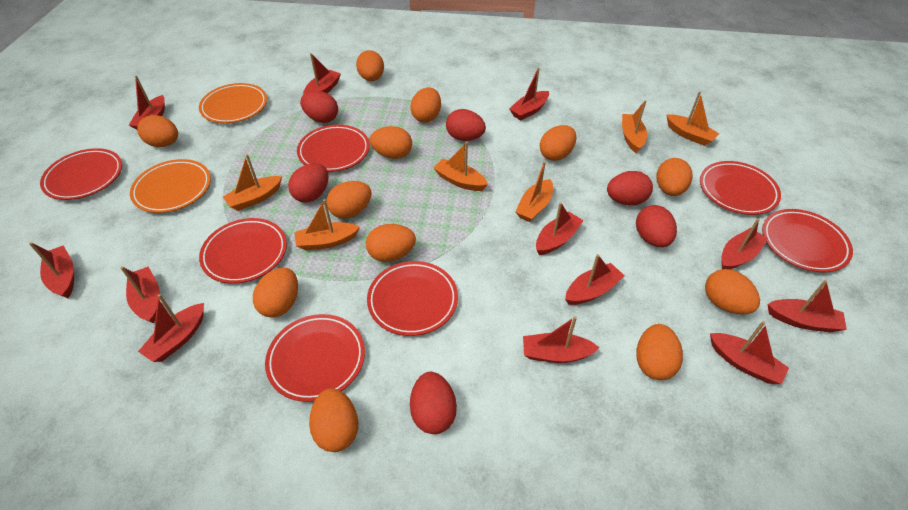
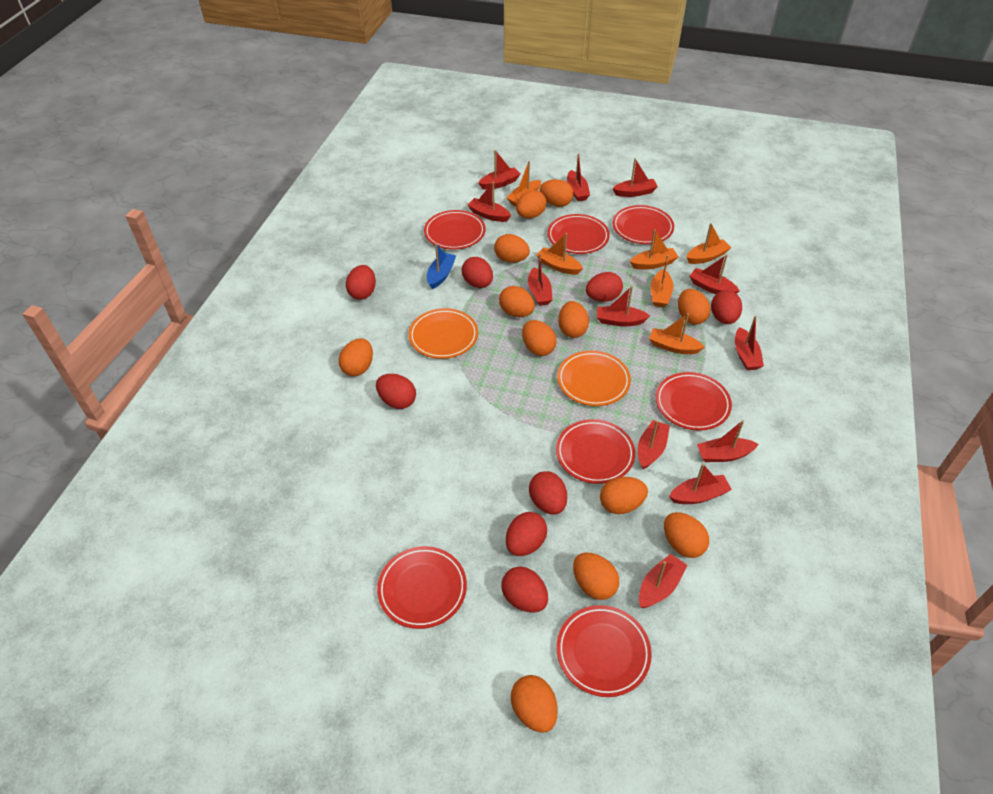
blue boat: 0 -> 1
red egg: 6 -> 8

